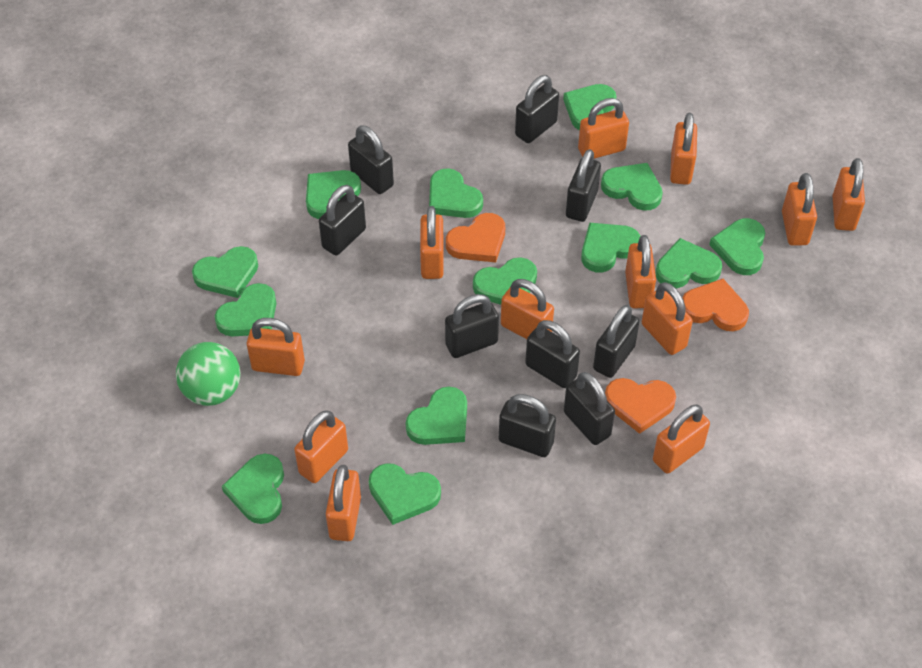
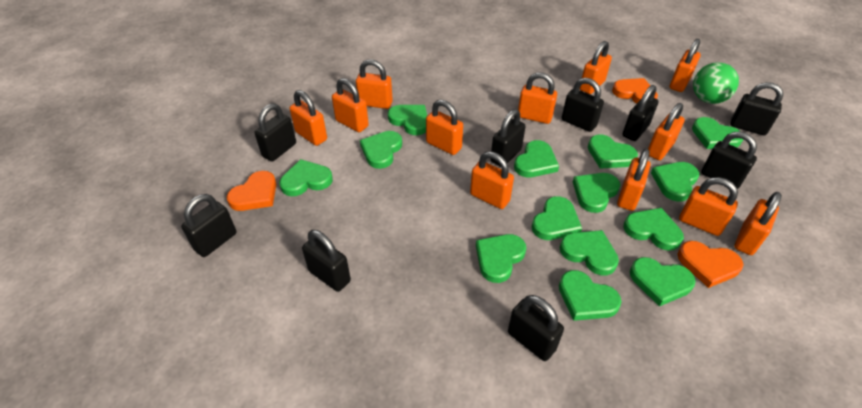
green heart: 13 -> 14

